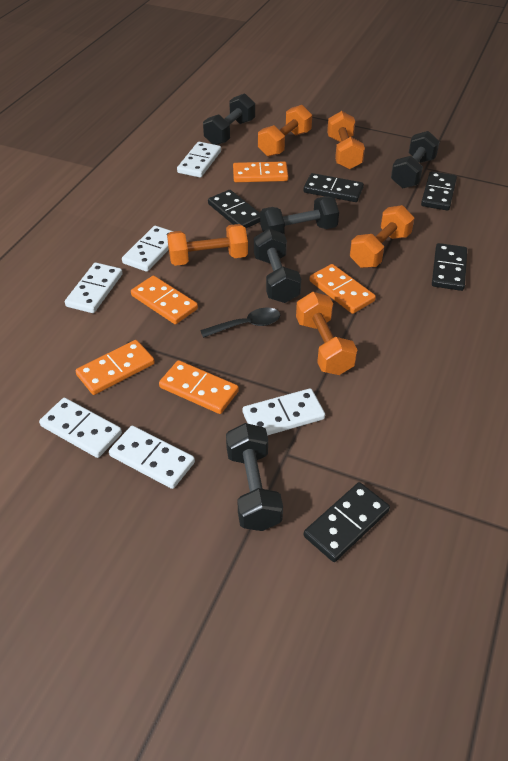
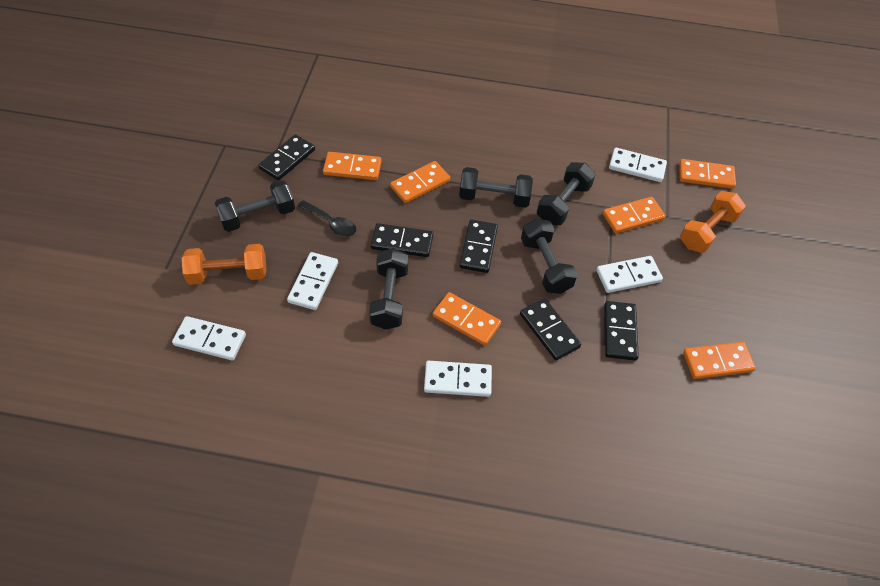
orange domino: 5 -> 6
orange dumbbell: 5 -> 2
white domino: 6 -> 5

